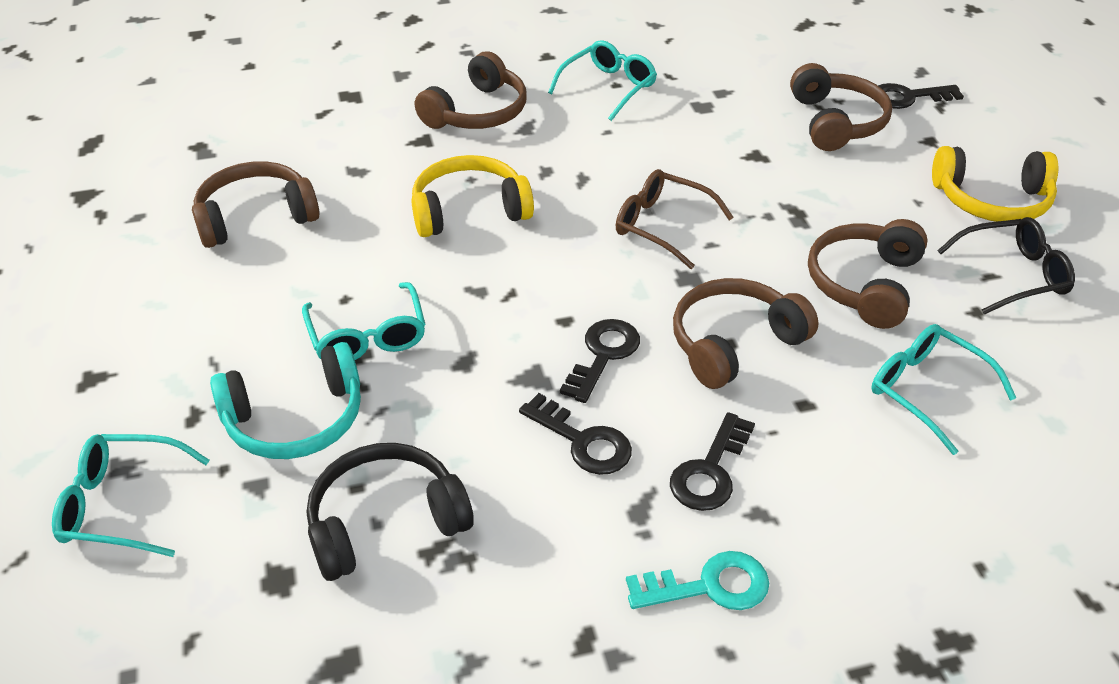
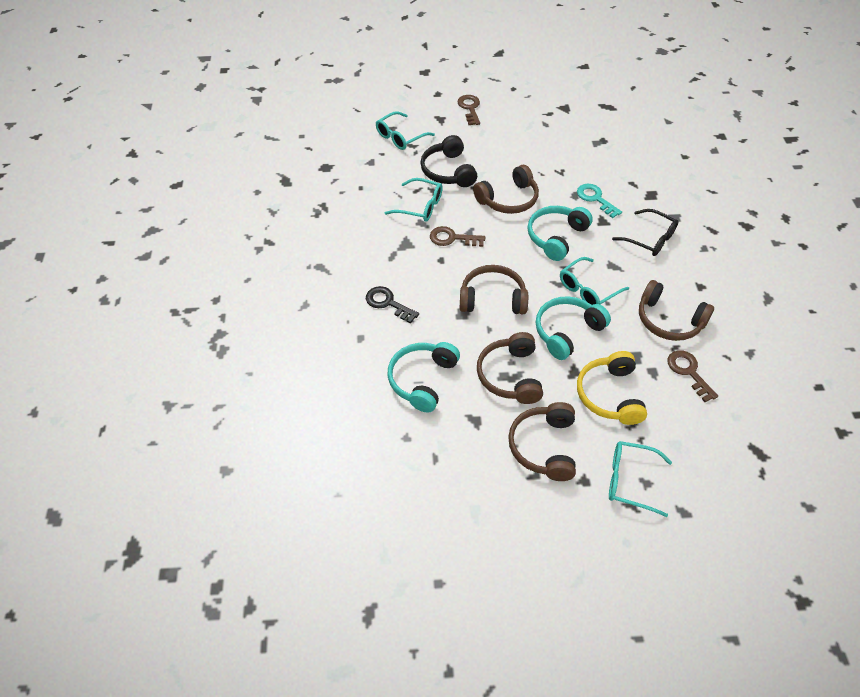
black key: 4 -> 1
brown glasses: 1 -> 0
brown key: 0 -> 3
turquoise headphones: 1 -> 3
yellow headphones: 2 -> 1

